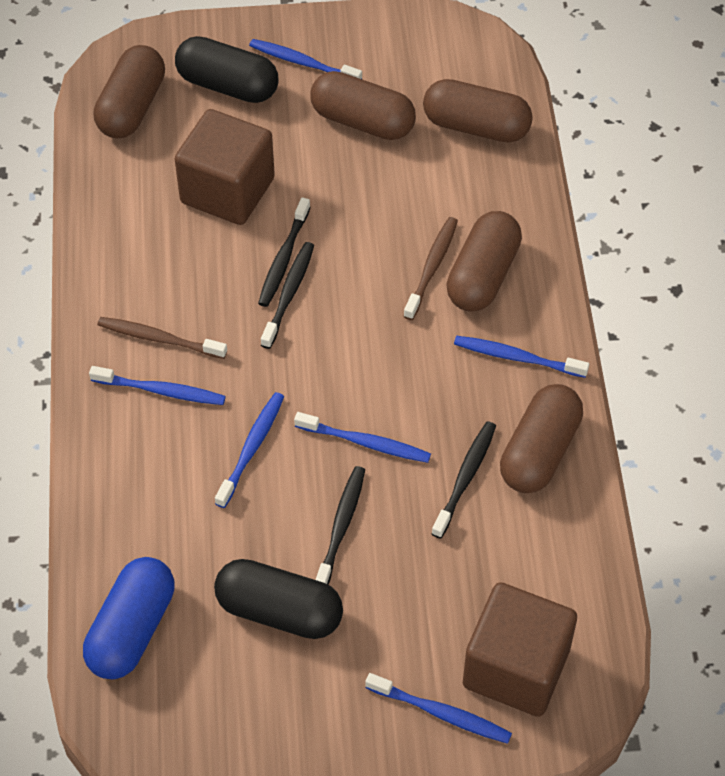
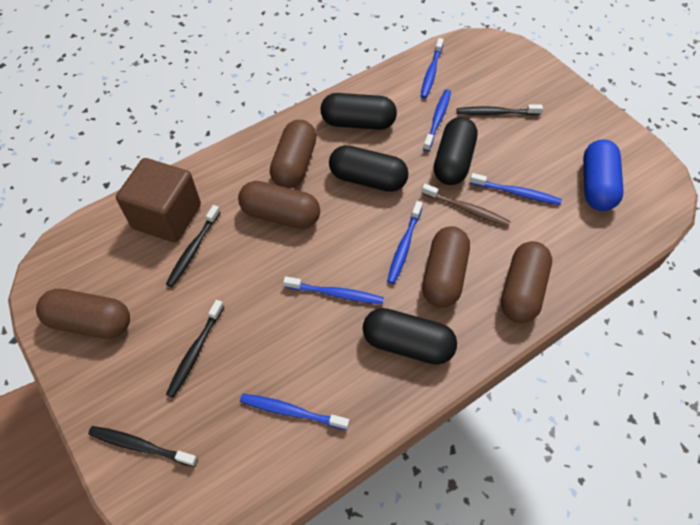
black capsule: 2 -> 4
brown cube: 2 -> 1
brown toothbrush: 2 -> 1

